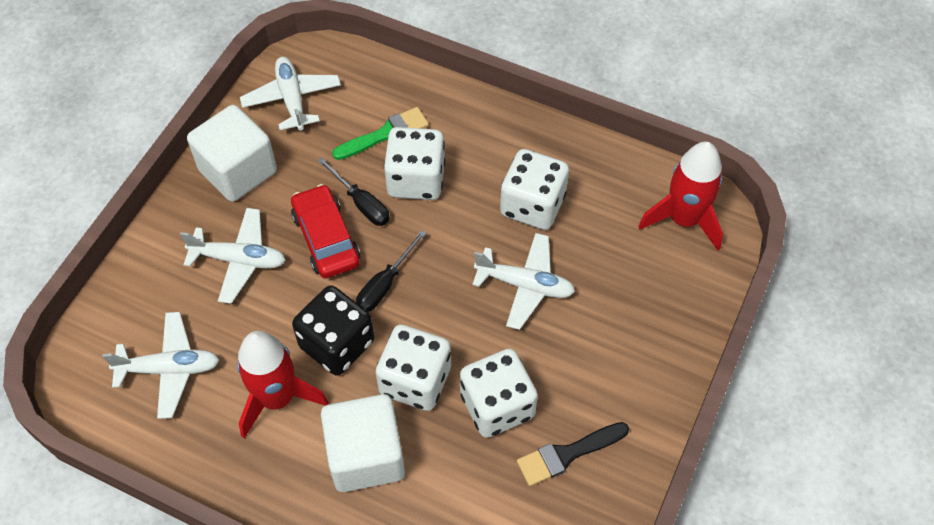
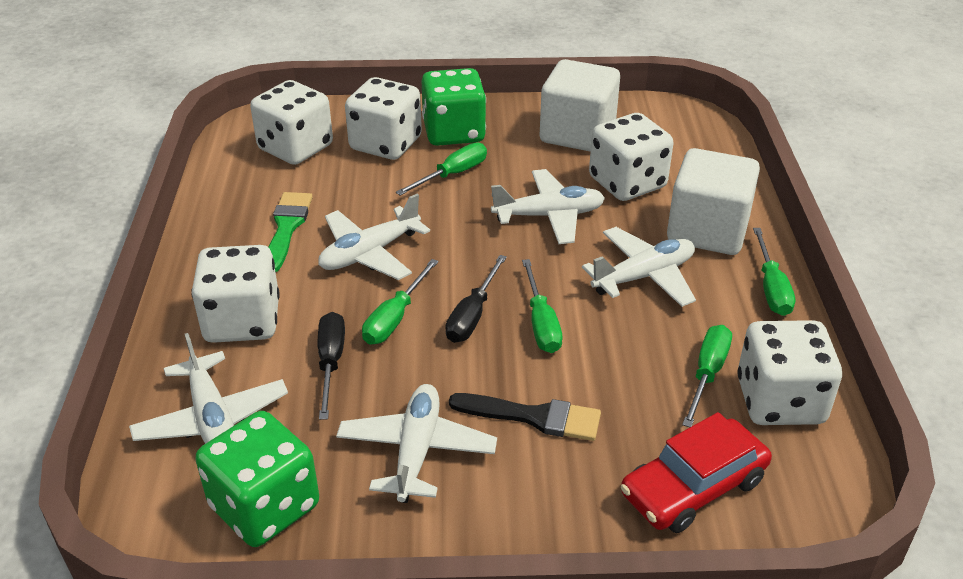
black dice: 1 -> 0
green dice: 0 -> 2
green screwdriver: 0 -> 5
red rocket: 2 -> 0
white dice: 4 -> 5
white plane: 4 -> 5

